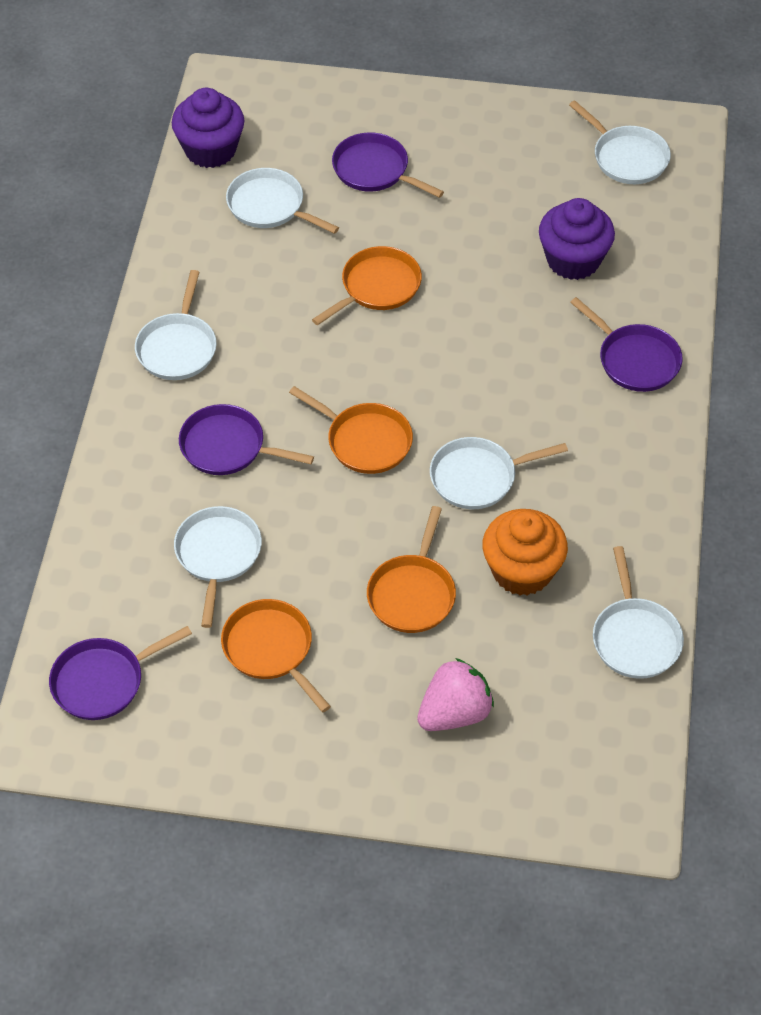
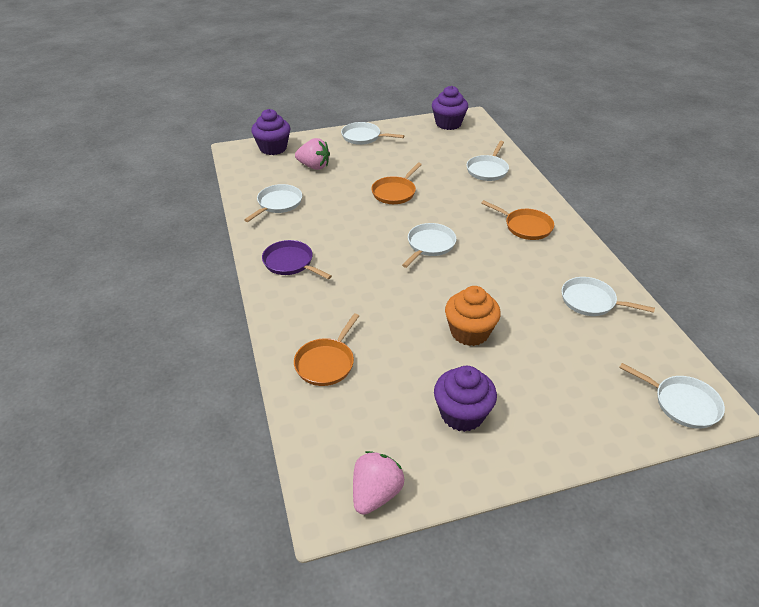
orange pan: 4 -> 3
pink strawberry: 1 -> 2
purple cupcake: 2 -> 3
purple pan: 4 -> 1

